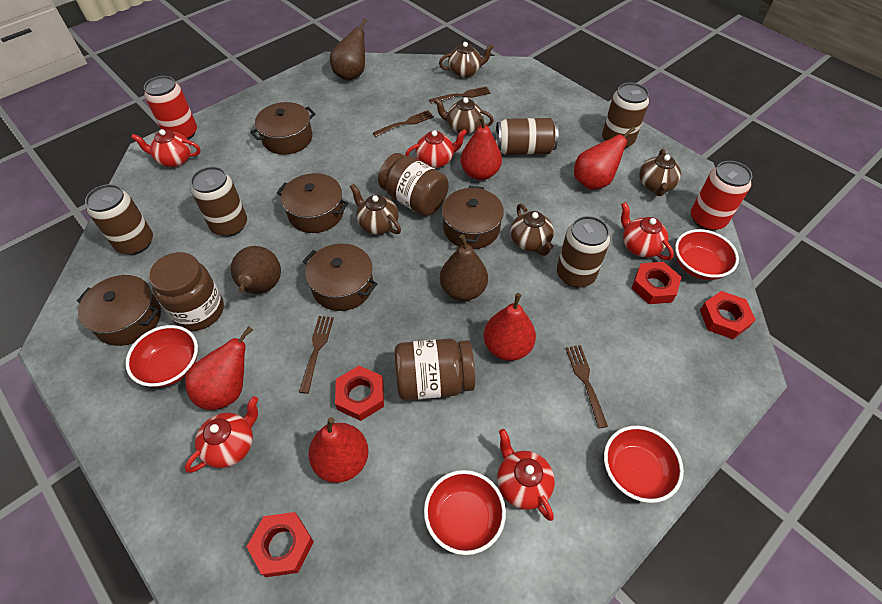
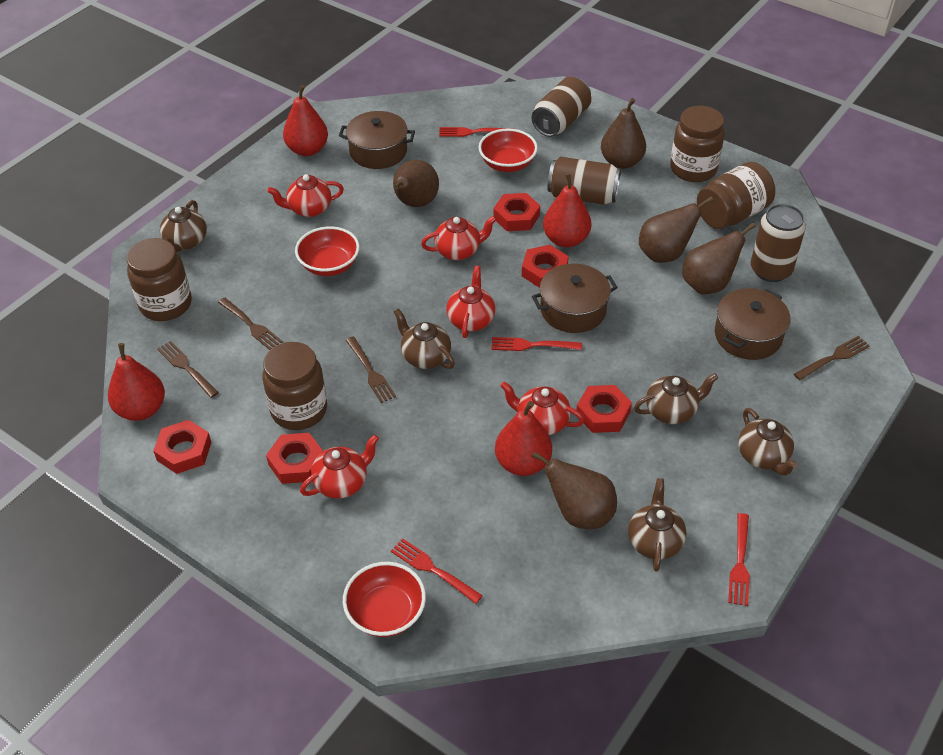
brown can: 5 -> 3
brown jar: 3 -> 4
brown pear: 3 -> 5
brown pot: 5 -> 3
red bowl: 4 -> 3
red can: 2 -> 0
red fork: 0 -> 4
red nut: 4 -> 5
red pear: 5 -> 4

